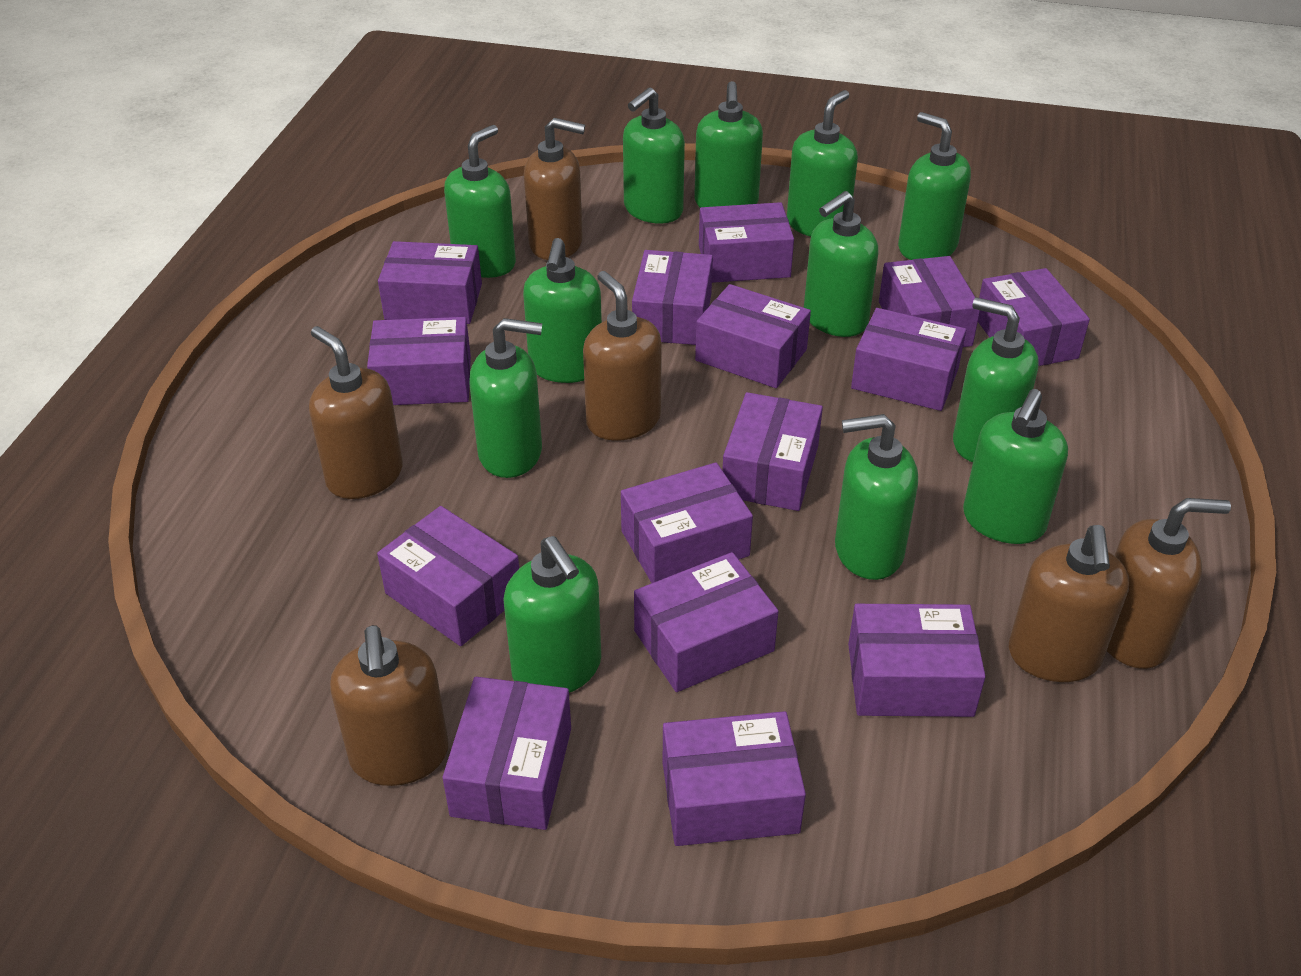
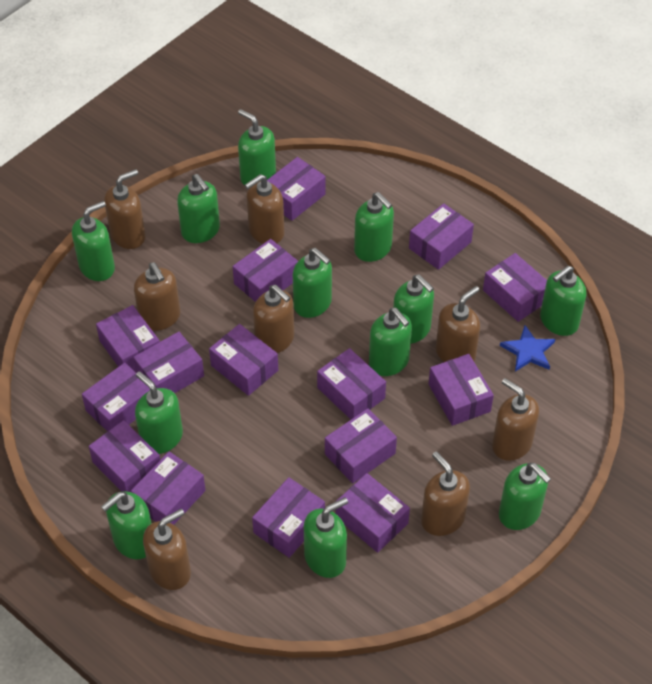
blue star: 0 -> 1
brown soap dispenser: 6 -> 8

